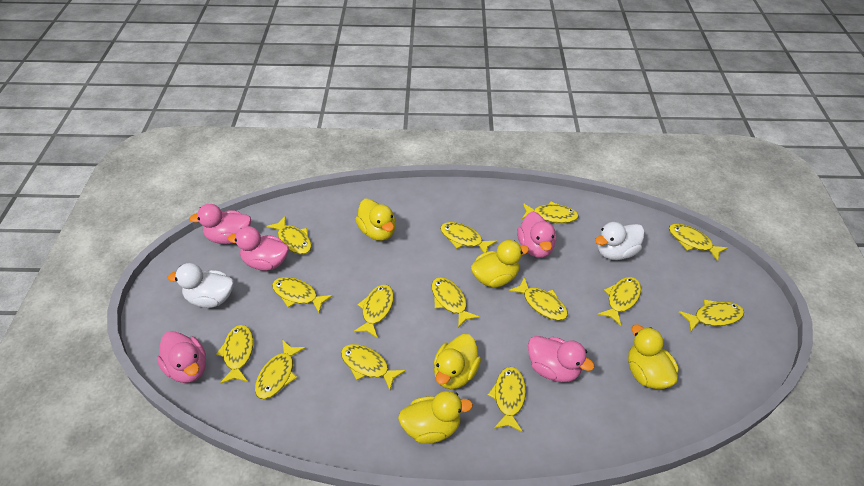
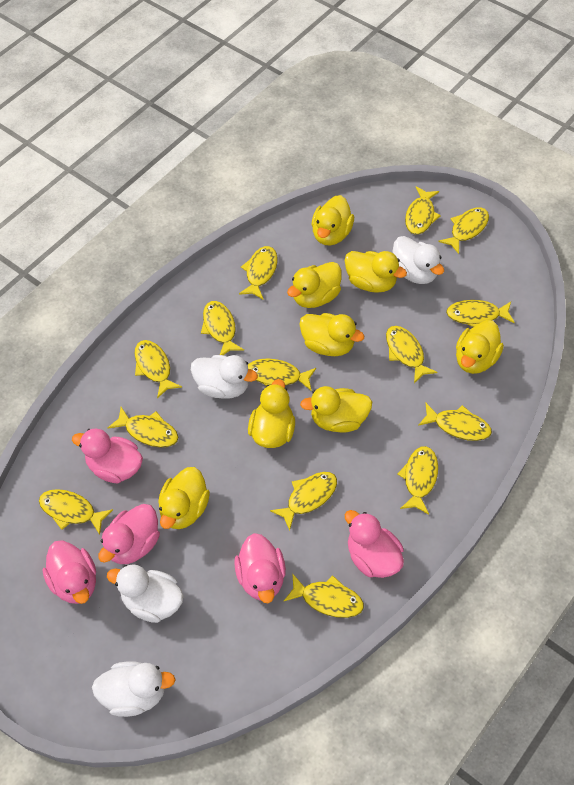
white duck: 2 -> 4
yellow duck: 5 -> 8

